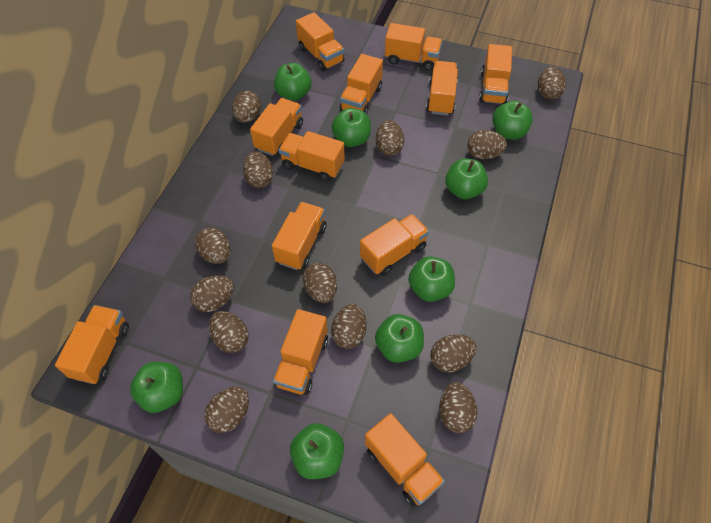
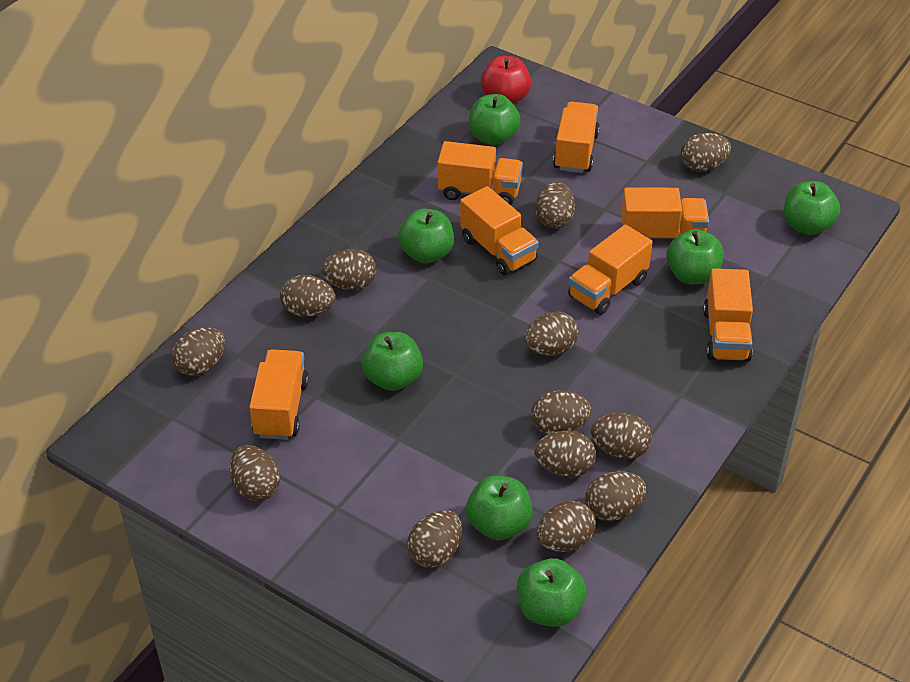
green apple: 8 -> 7
orange truck: 12 -> 7
red apple: 0 -> 1

